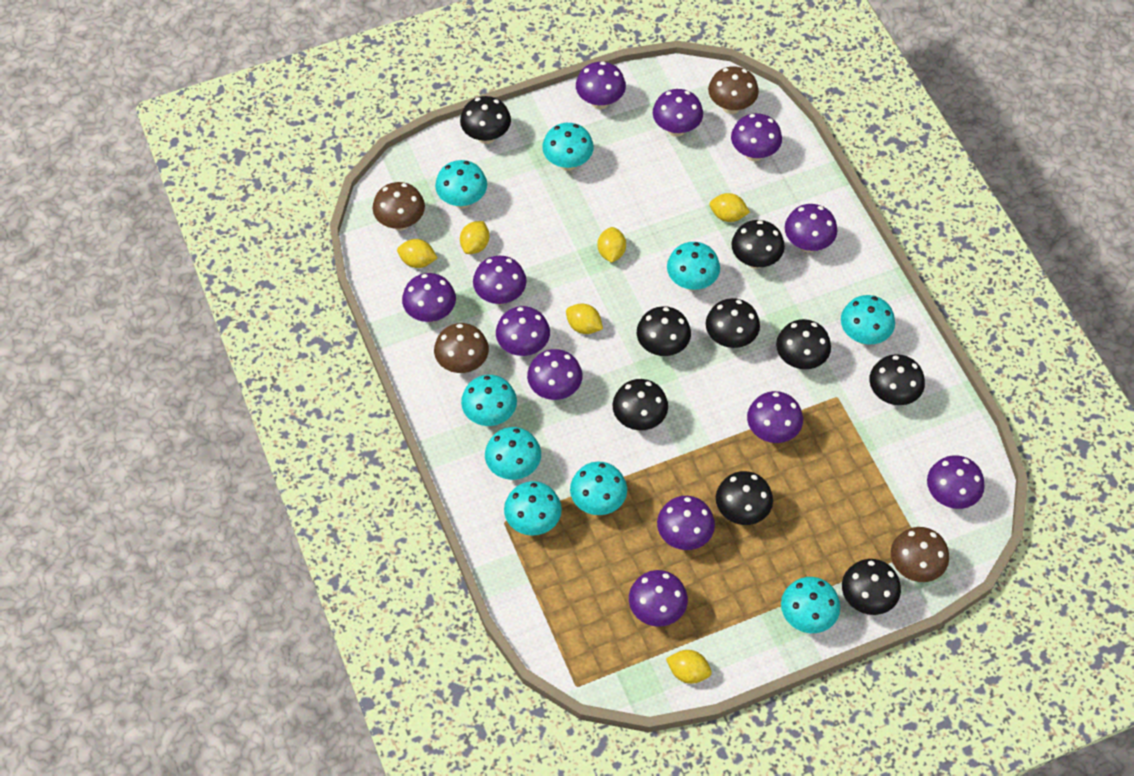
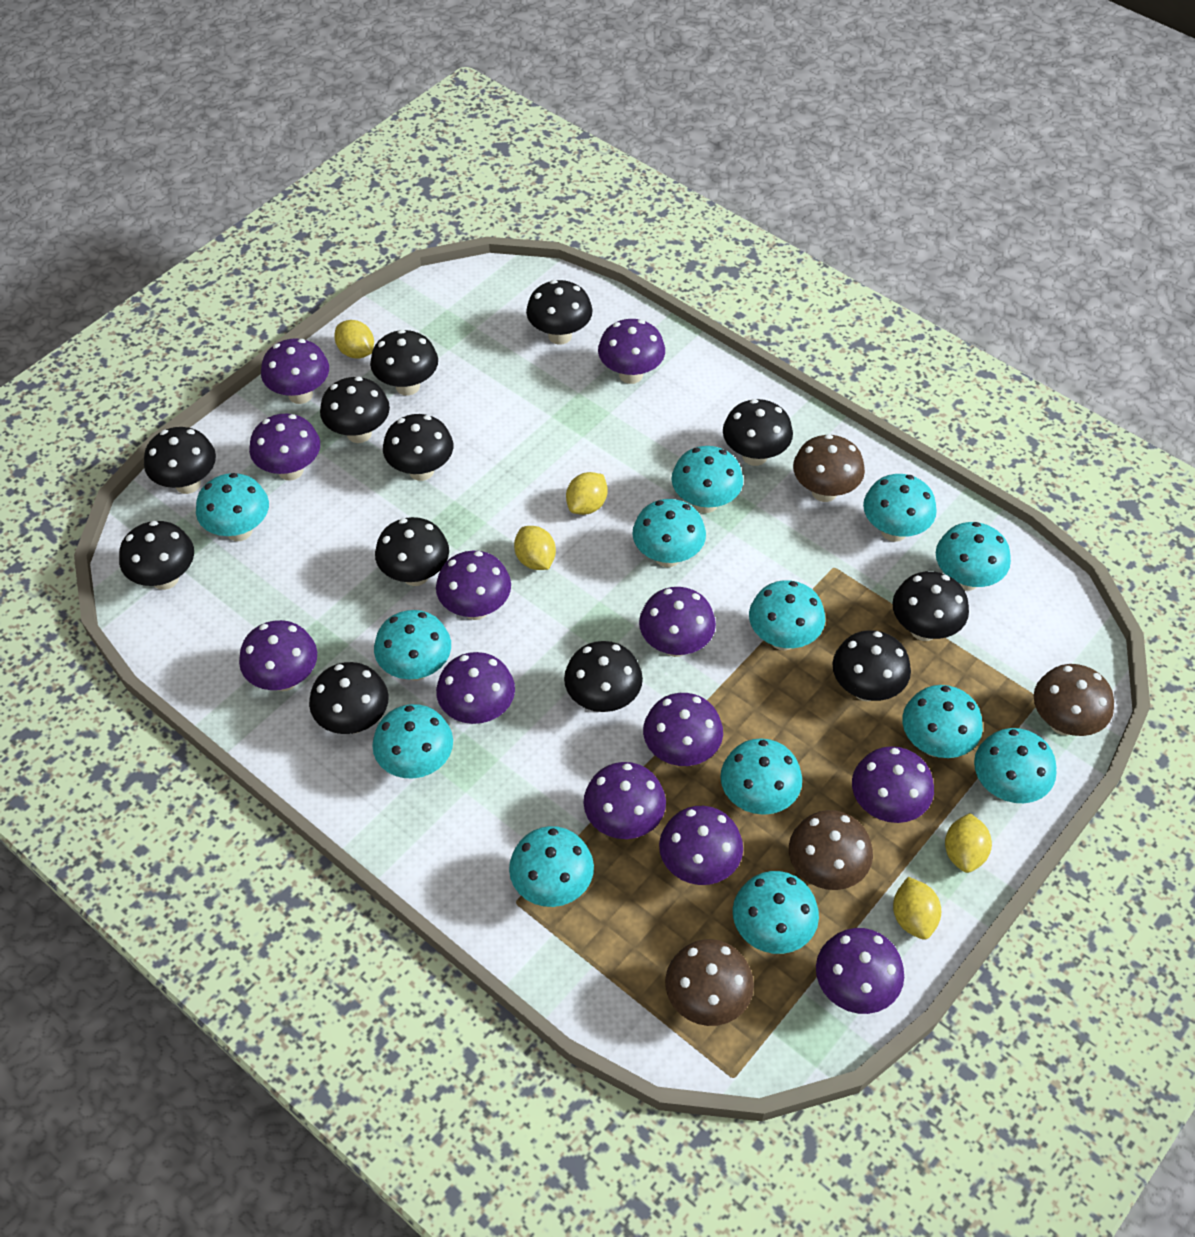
black mushroom: 9 -> 12
turquoise mushroom: 9 -> 13
yellow lemon: 6 -> 5

